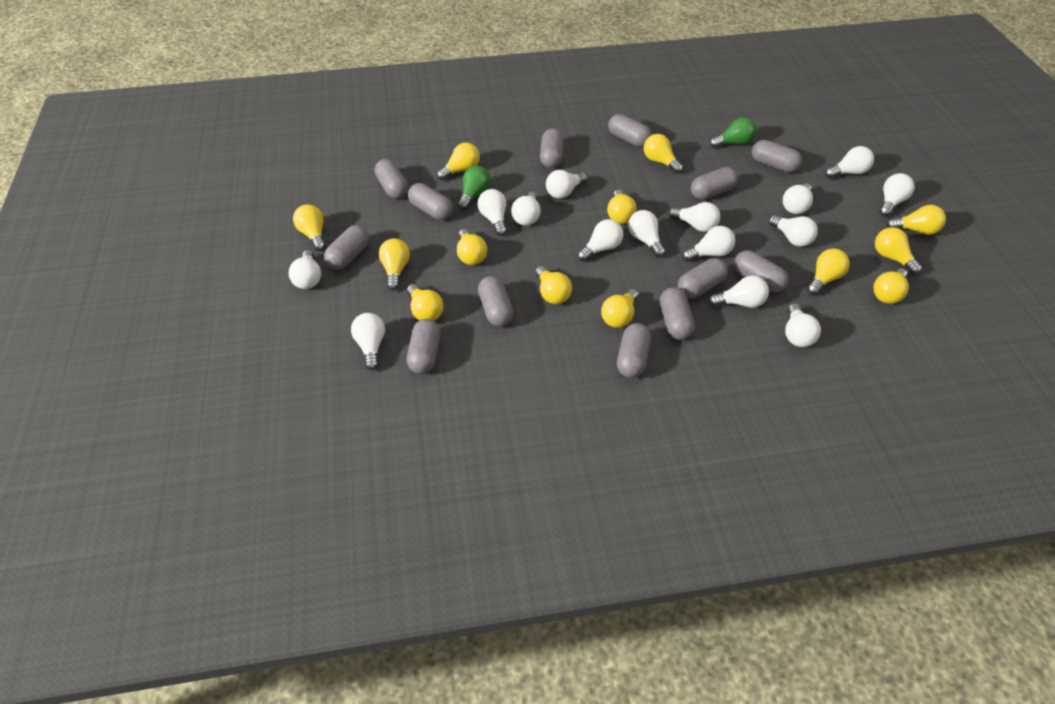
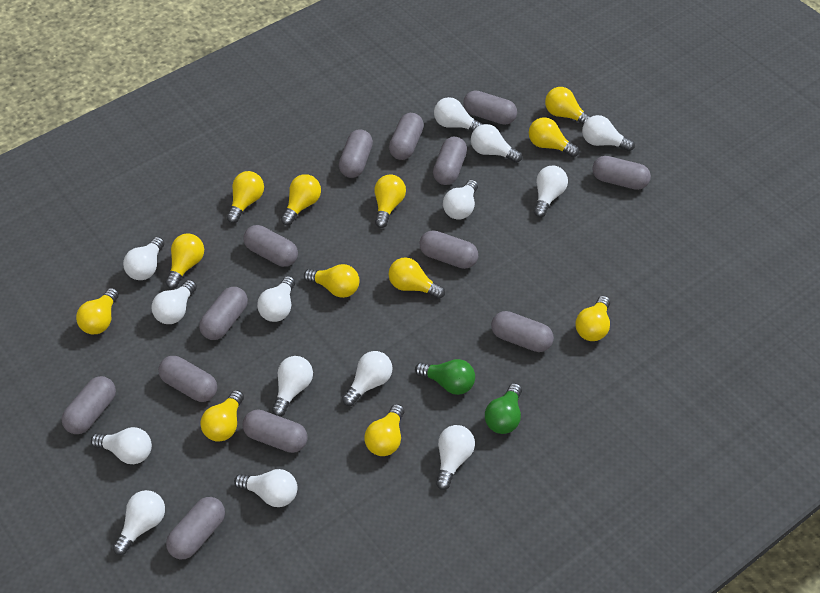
white light bulb: 15 -> 14
yellow light bulb: 13 -> 12

